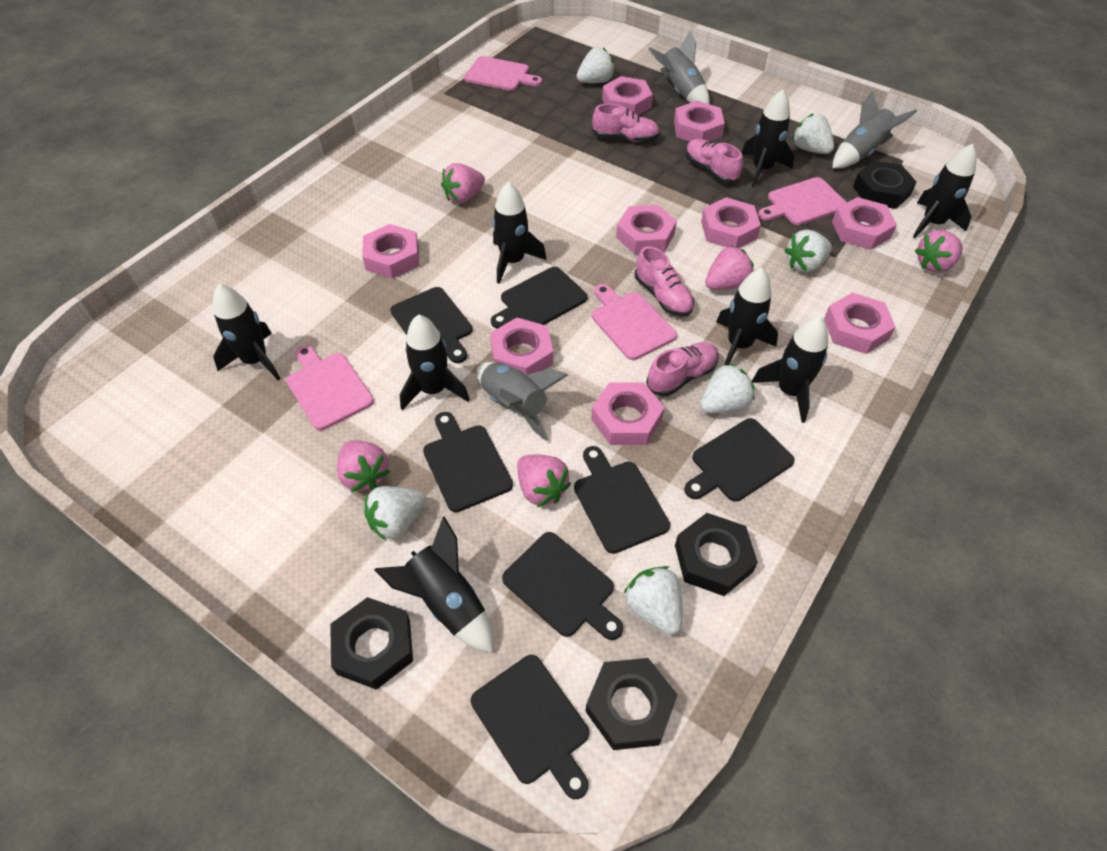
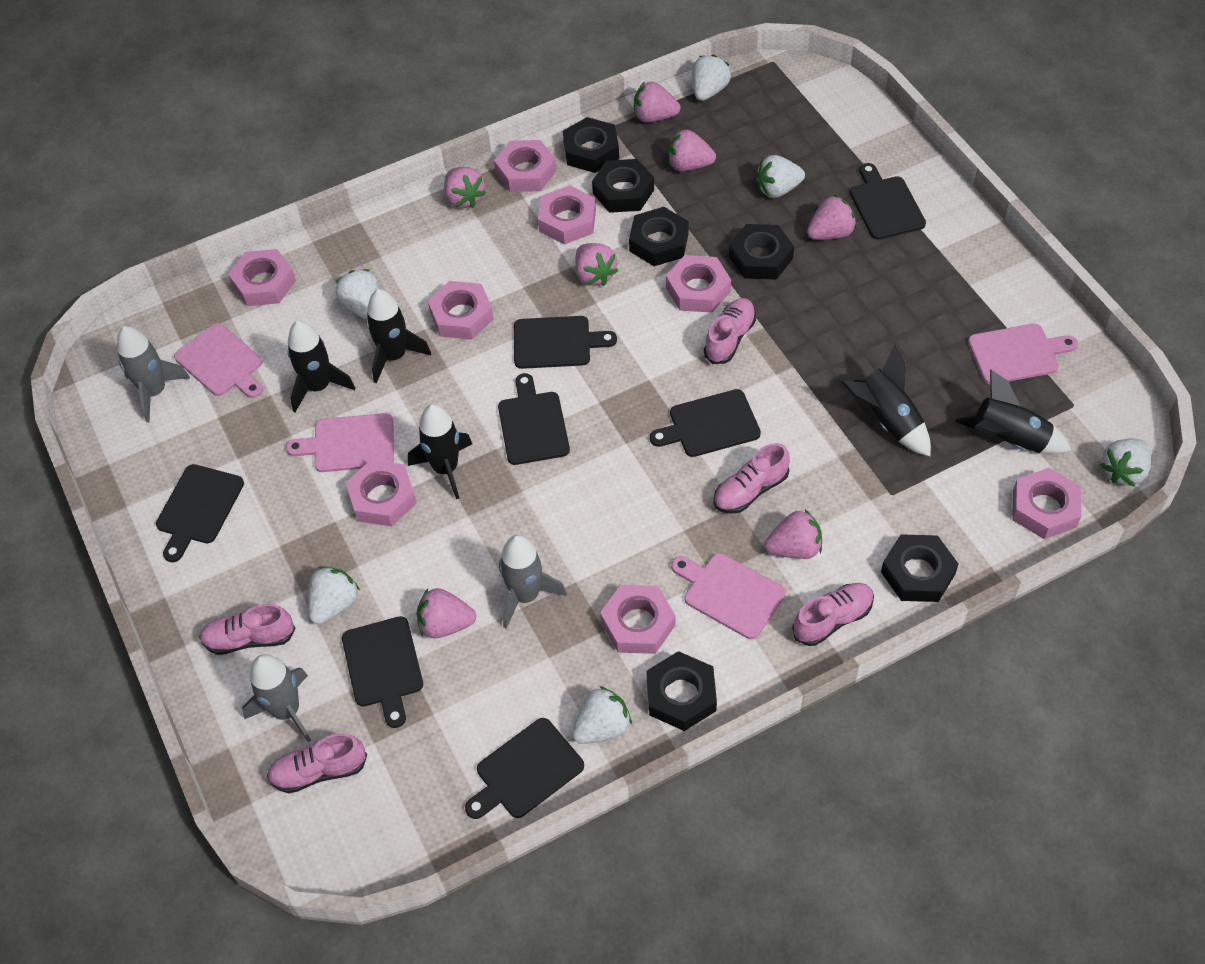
black nut: 4 -> 6
black rocket: 8 -> 5
pink nut: 9 -> 8
pink shoe: 4 -> 5
pink strawberry: 5 -> 7

